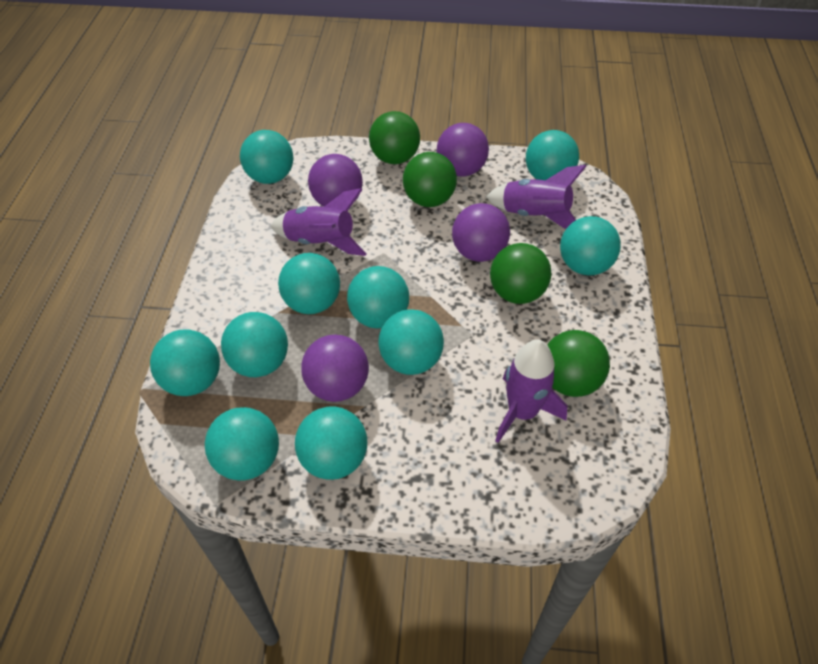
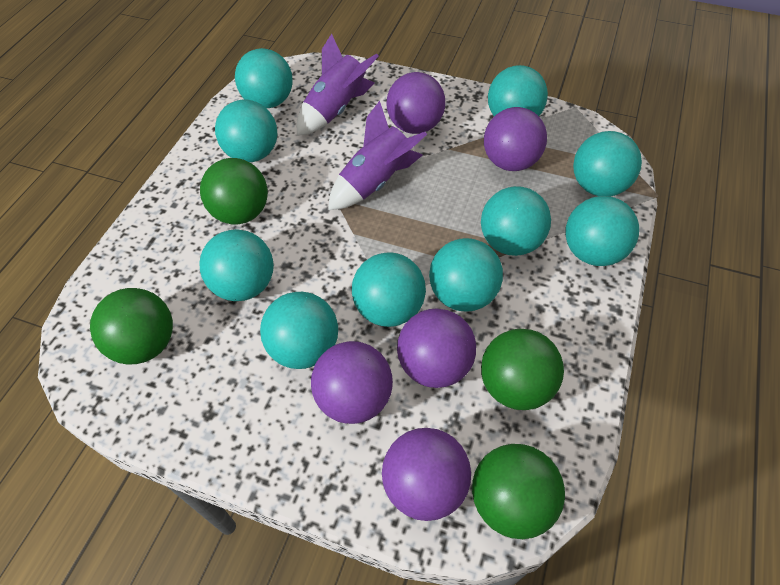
purple ball: 4 -> 5
purple rocket: 3 -> 2

